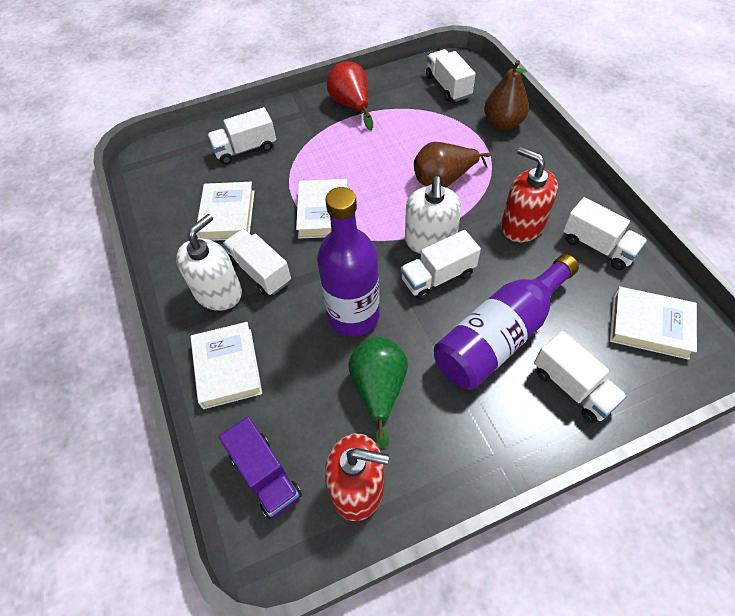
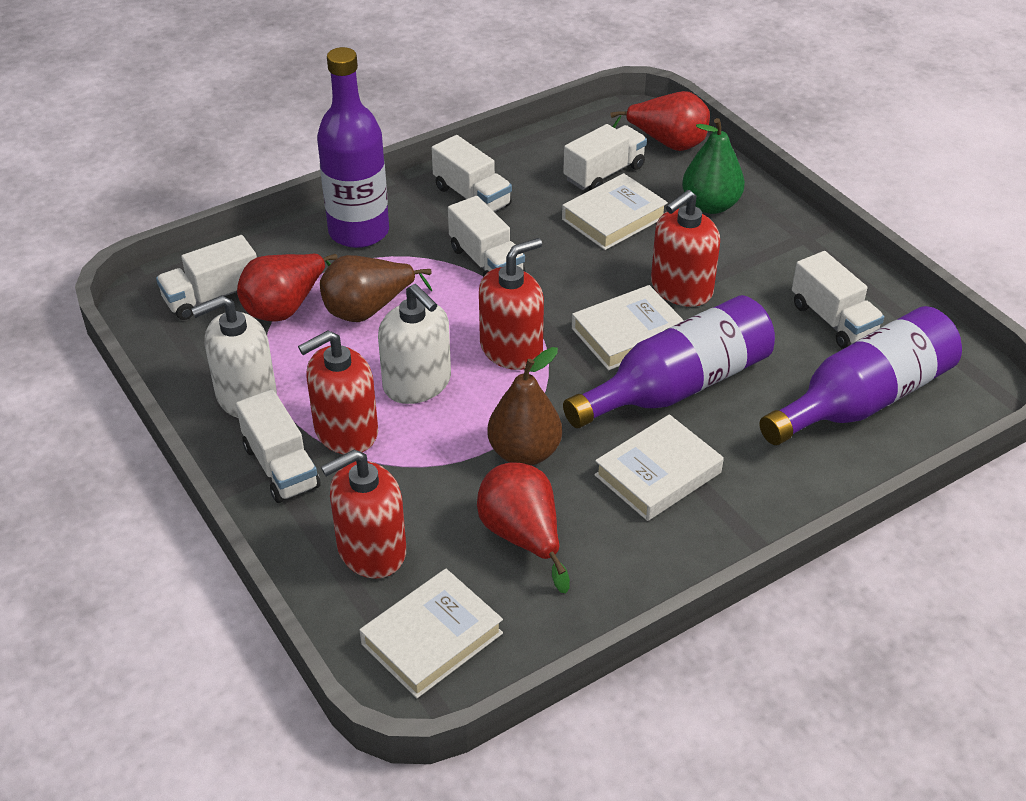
purple bottle: 2 -> 3
purple truck: 1 -> 0
red pear: 1 -> 3
red soap dispenser: 2 -> 4

